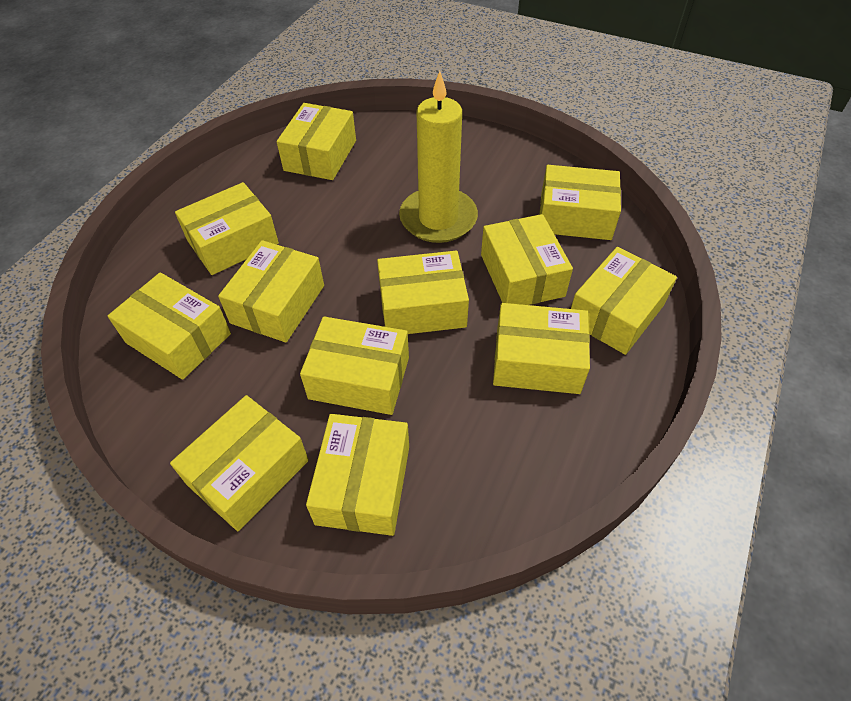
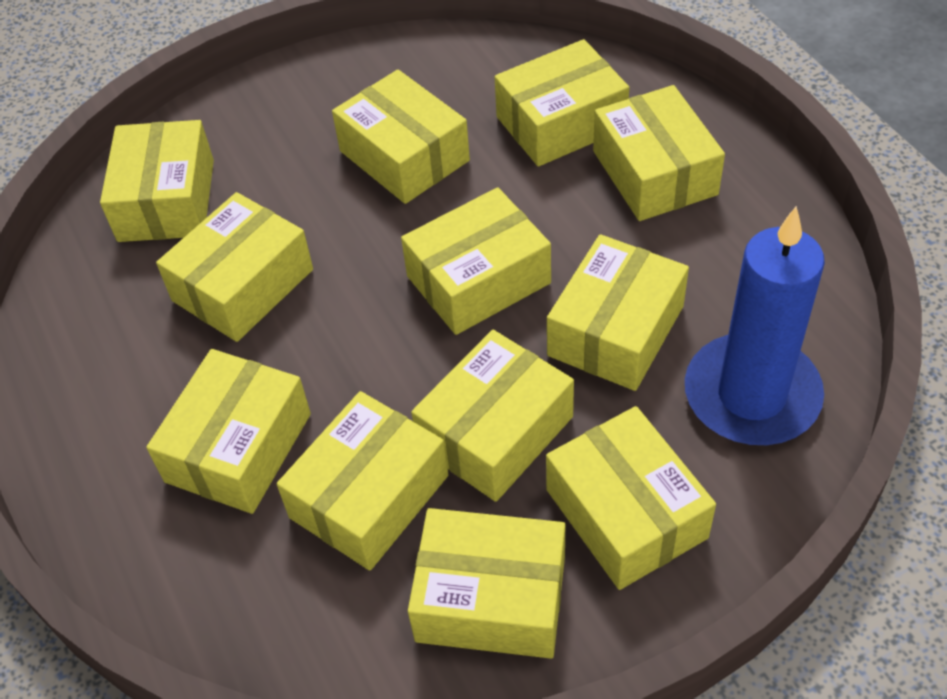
blue candle: 0 -> 1
yellow candle: 1 -> 0

